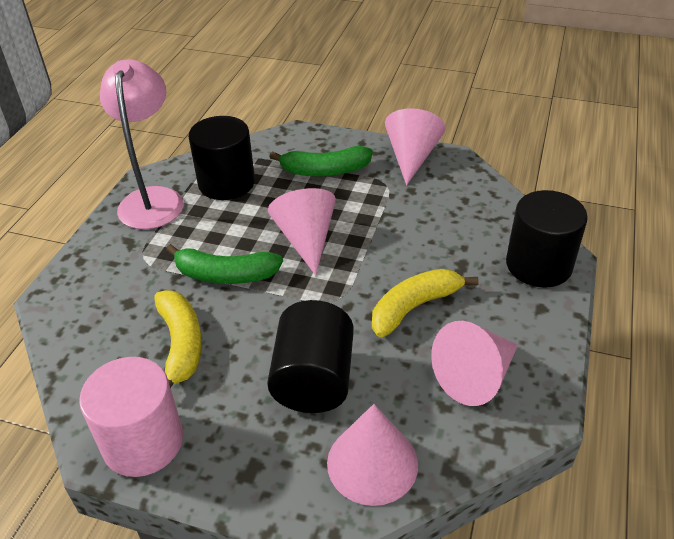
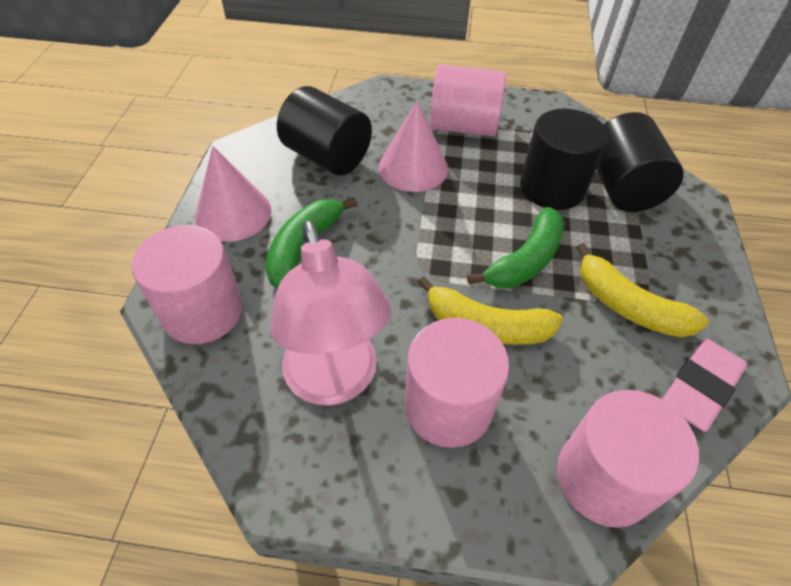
pink cone: 4 -> 2
pink cylinder: 1 -> 4
pink eraser: 0 -> 1

